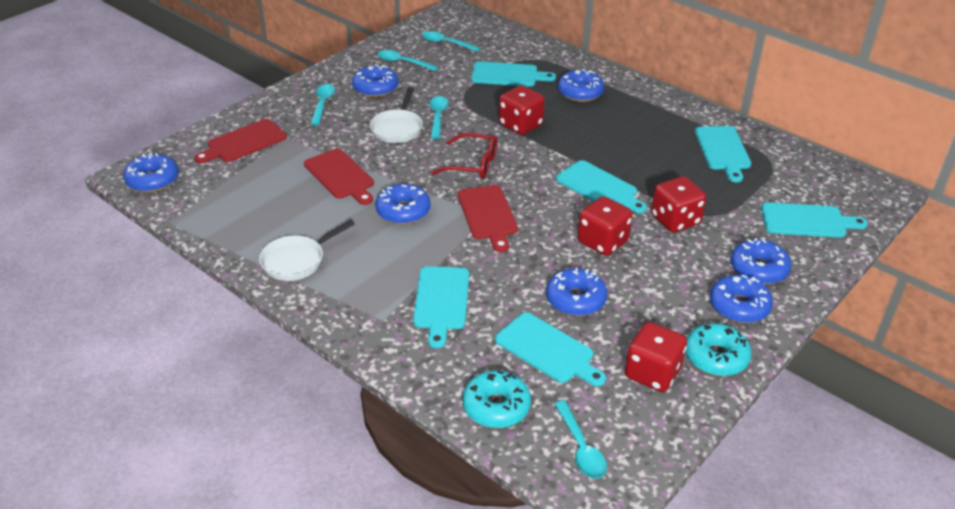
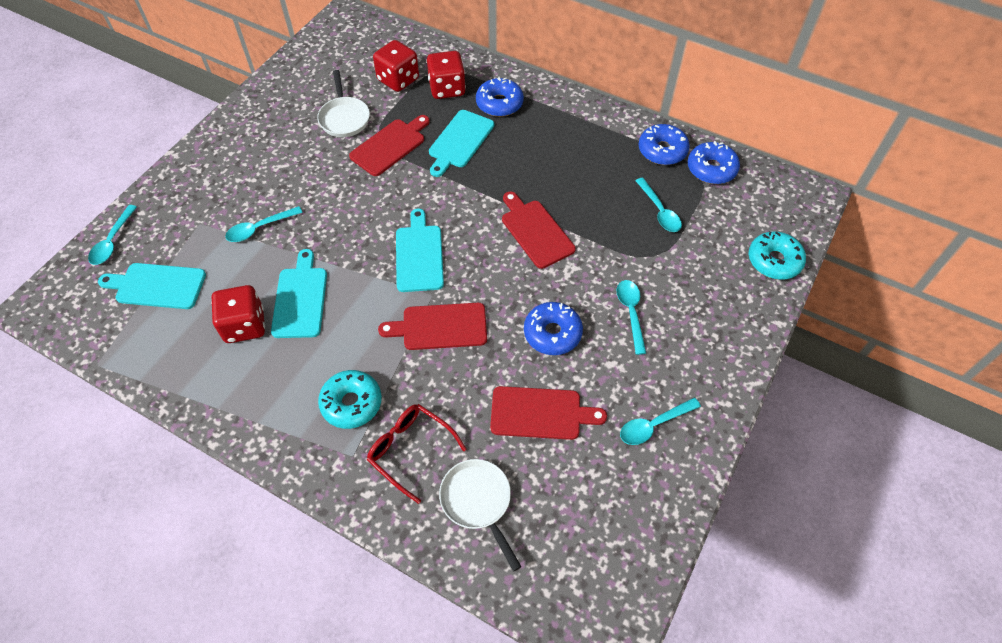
blue donut: 7 -> 4
red cutting board: 3 -> 4
red dice: 4 -> 3
turquoise cutting board: 6 -> 4

